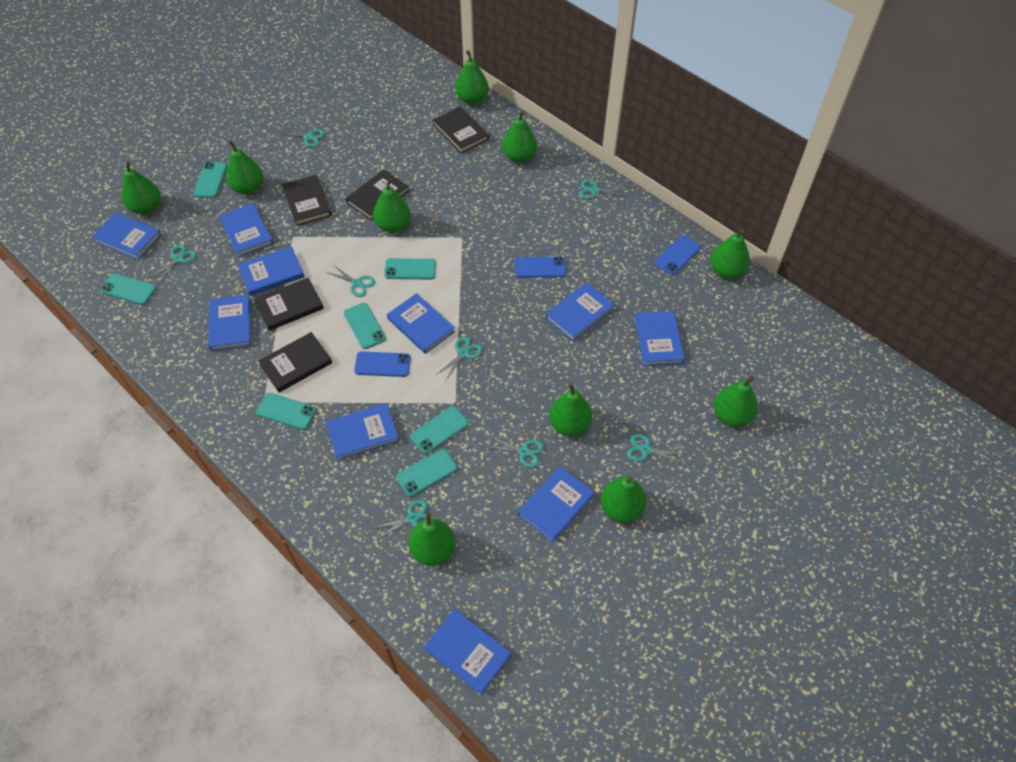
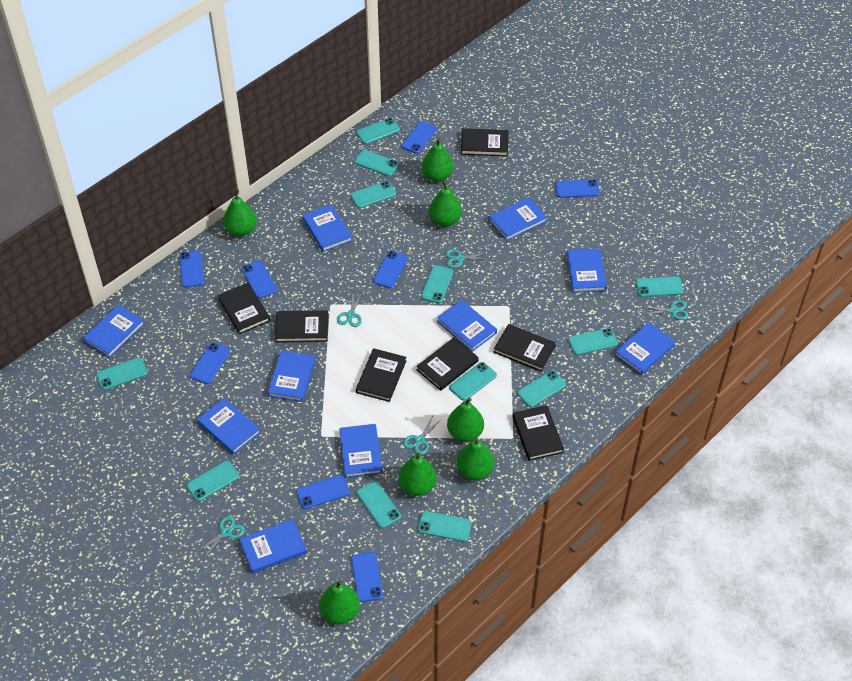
black book: 5 -> 7
blue phone: 3 -> 8
green pear: 10 -> 7
turquoise phone: 7 -> 12
turquoise scissors: 8 -> 5

